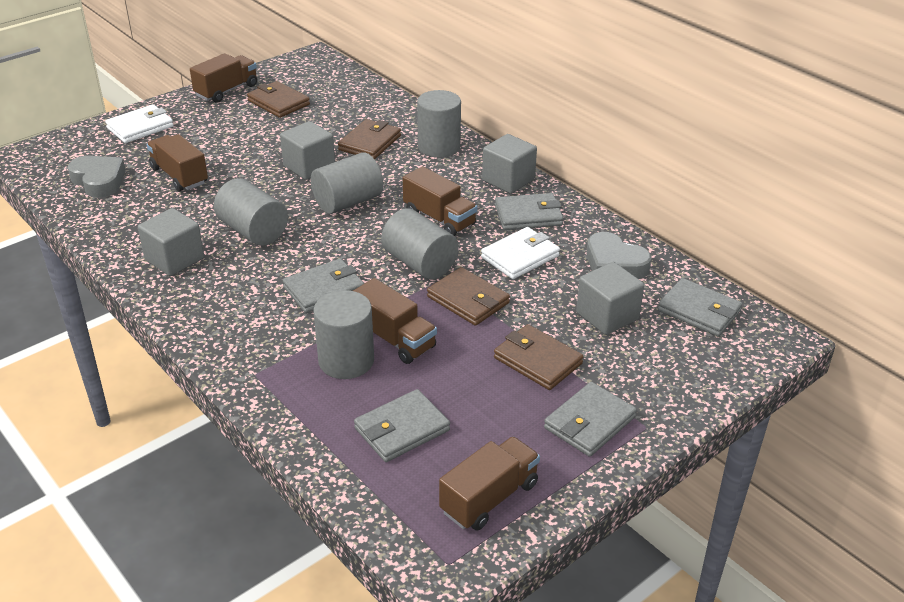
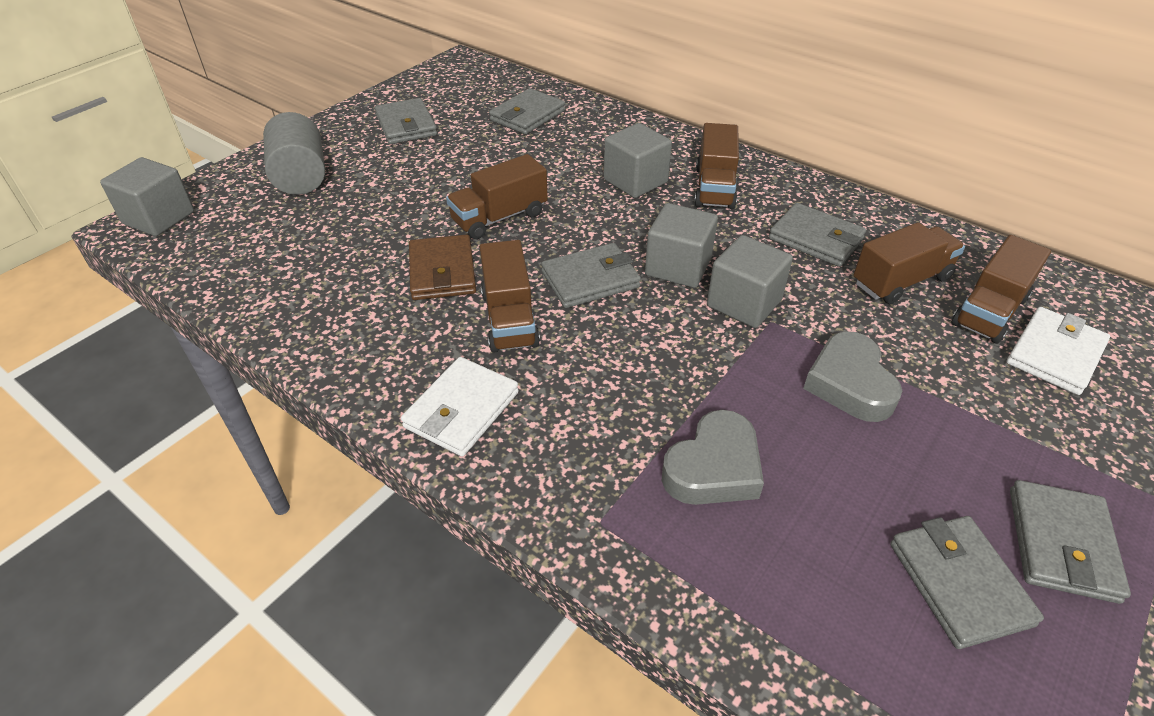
brown wallet: 4 -> 1
grey cylinder: 5 -> 1
grey wallet: 5 -> 6

